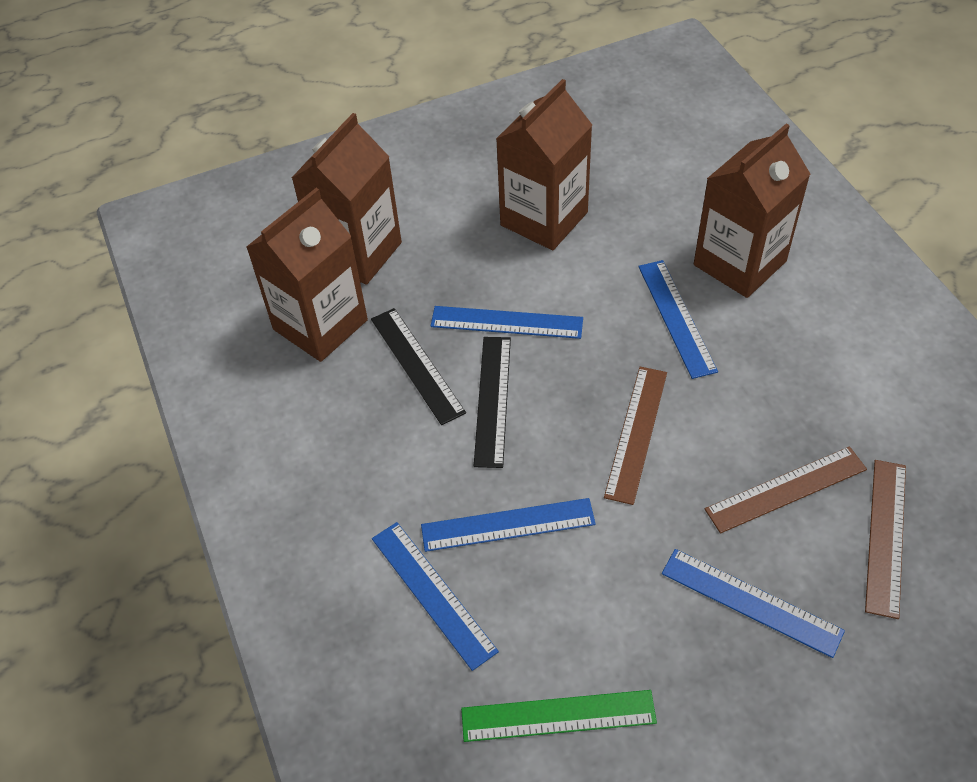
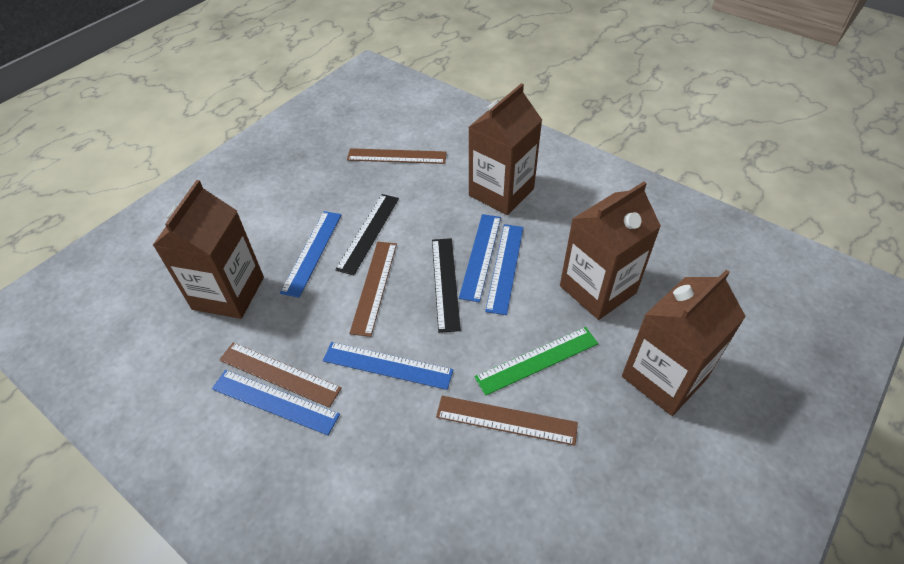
brown ruler: 3 -> 4

